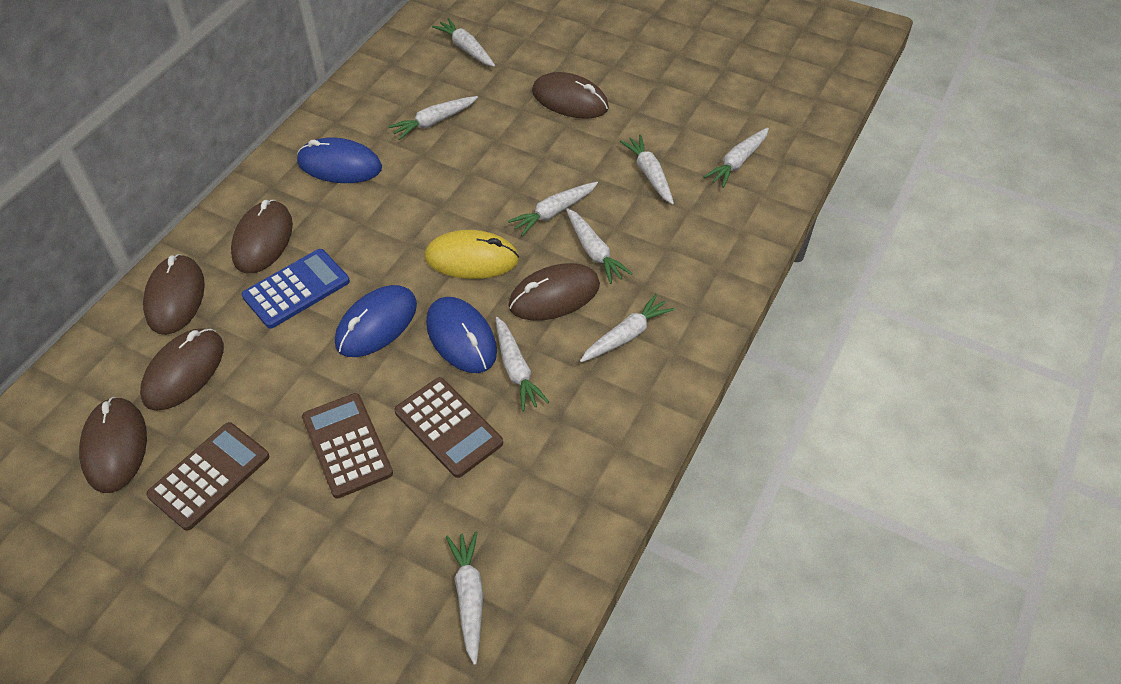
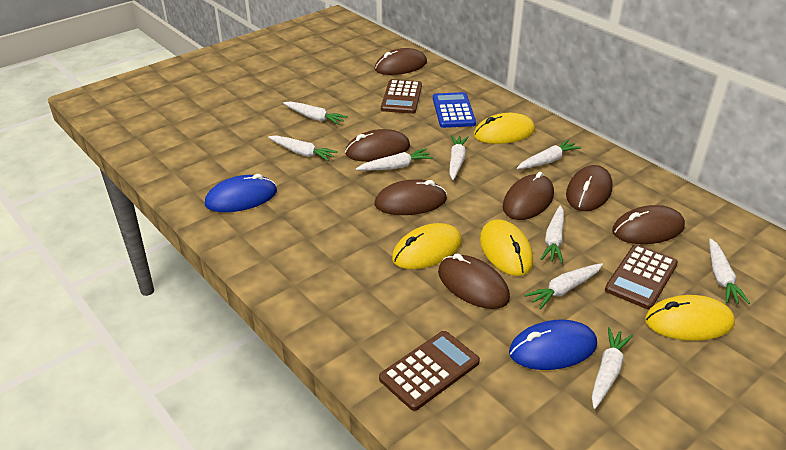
blue mouse: 3 -> 2
brown mouse: 6 -> 7
yellow mouse: 1 -> 4

